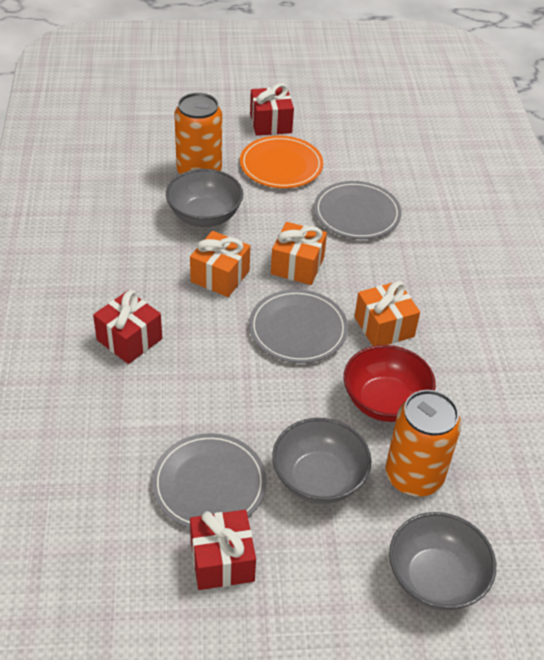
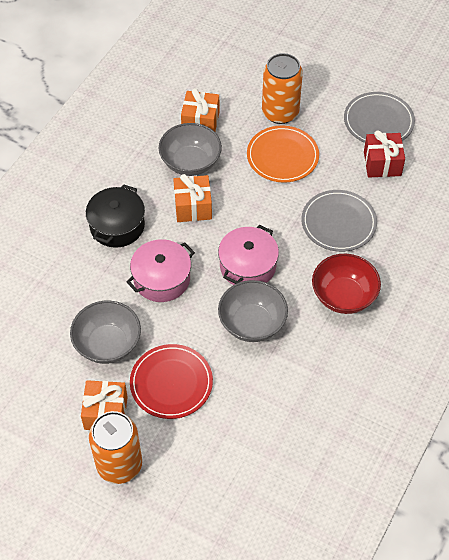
black pot: 0 -> 1
grey plate: 3 -> 2
pink pot: 0 -> 2
red gift: 3 -> 1
red plate: 0 -> 1

